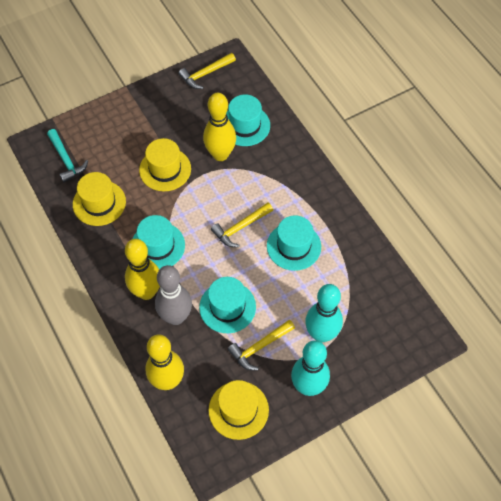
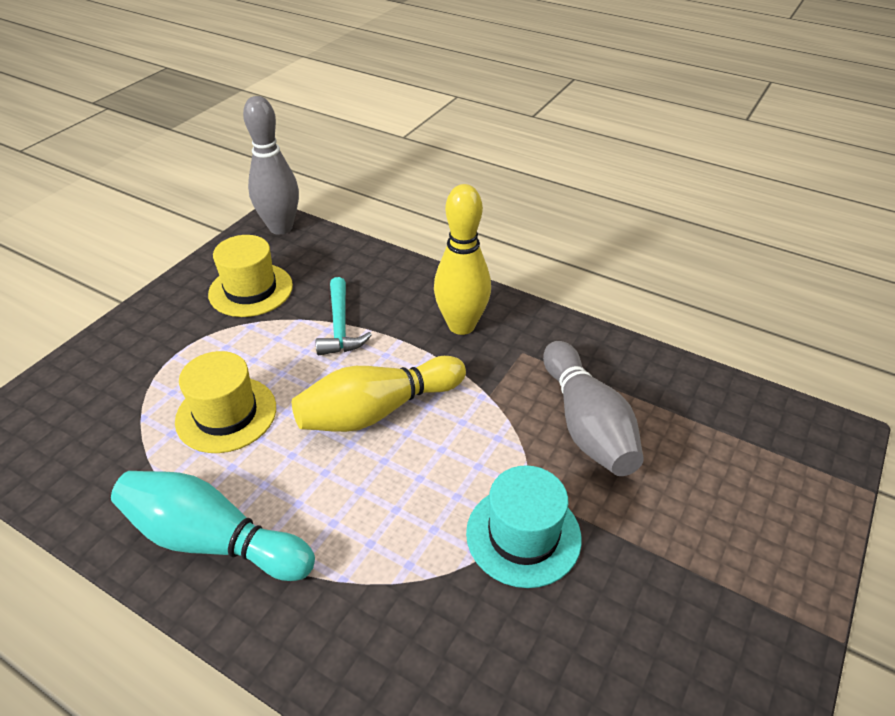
grey bowling pin: 1 -> 2
turquoise bowling pin: 2 -> 1
turquoise hat: 4 -> 1
yellow bowling pin: 3 -> 2
yellow hammer: 3 -> 0
yellow hat: 3 -> 2

